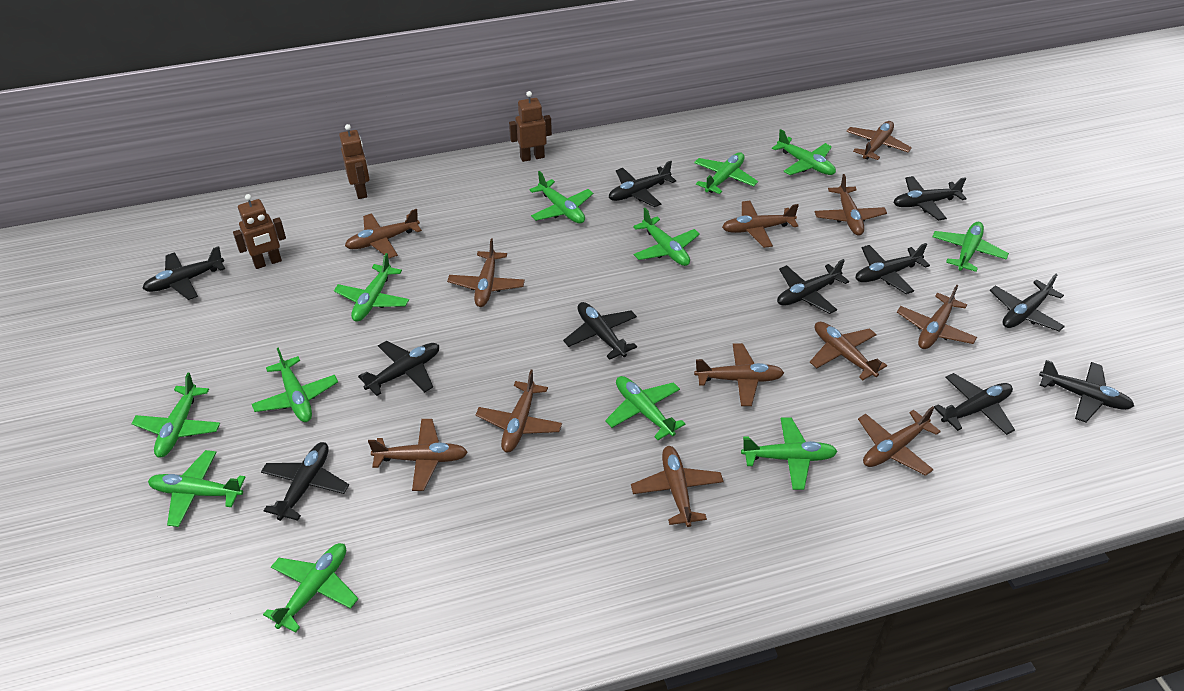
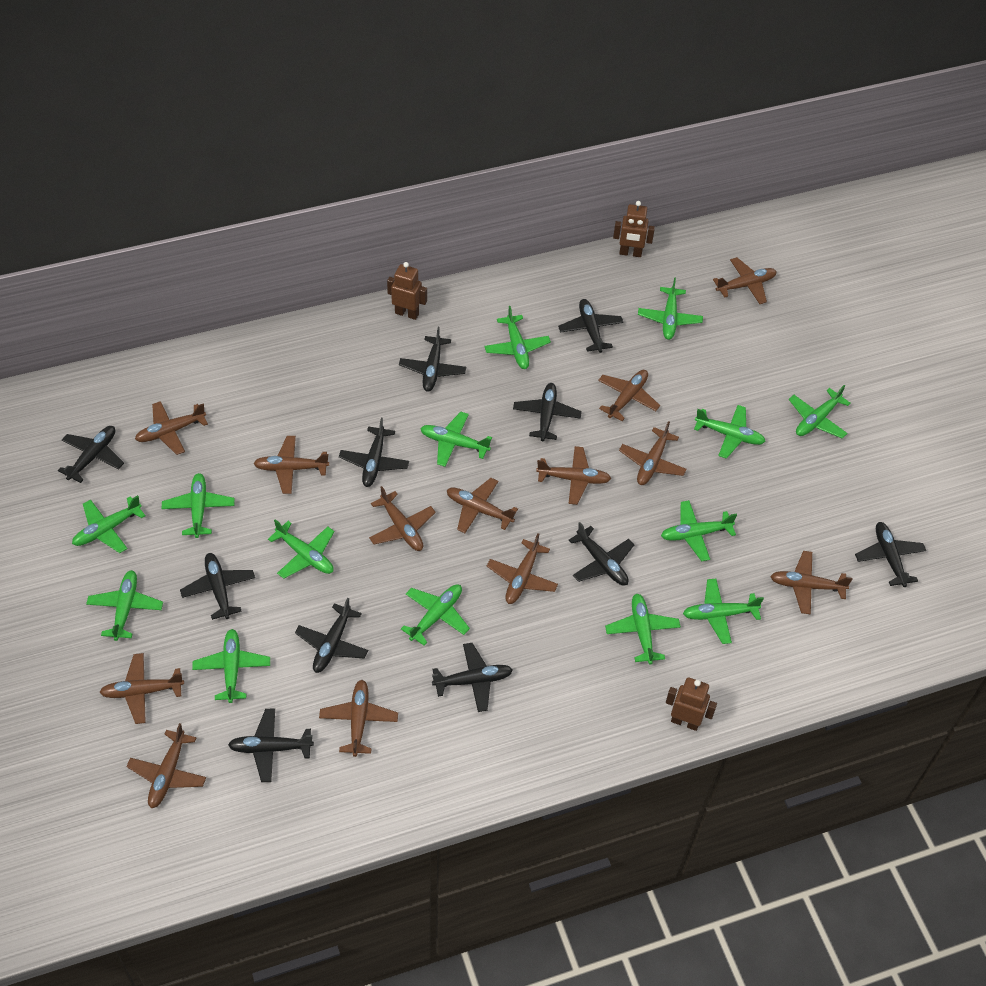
brown plane: 12 -> 13
green plane: 12 -> 14

